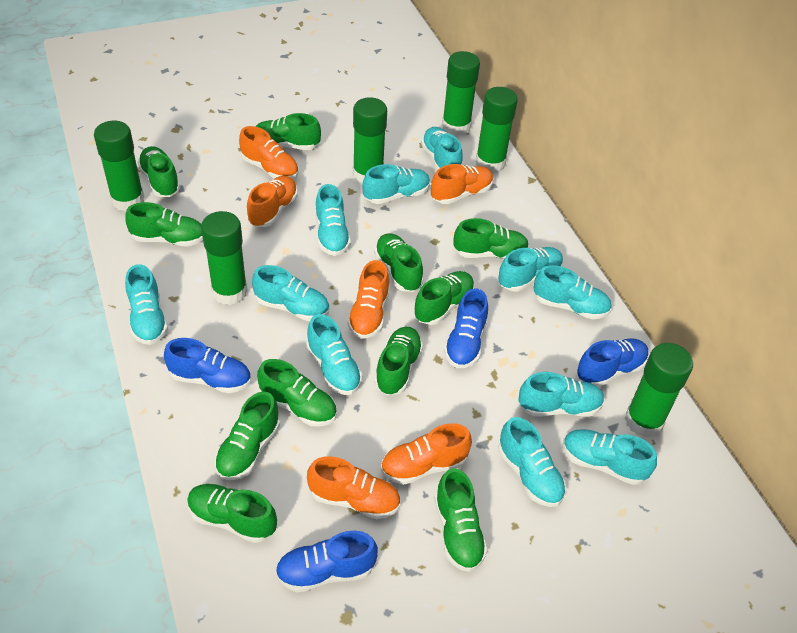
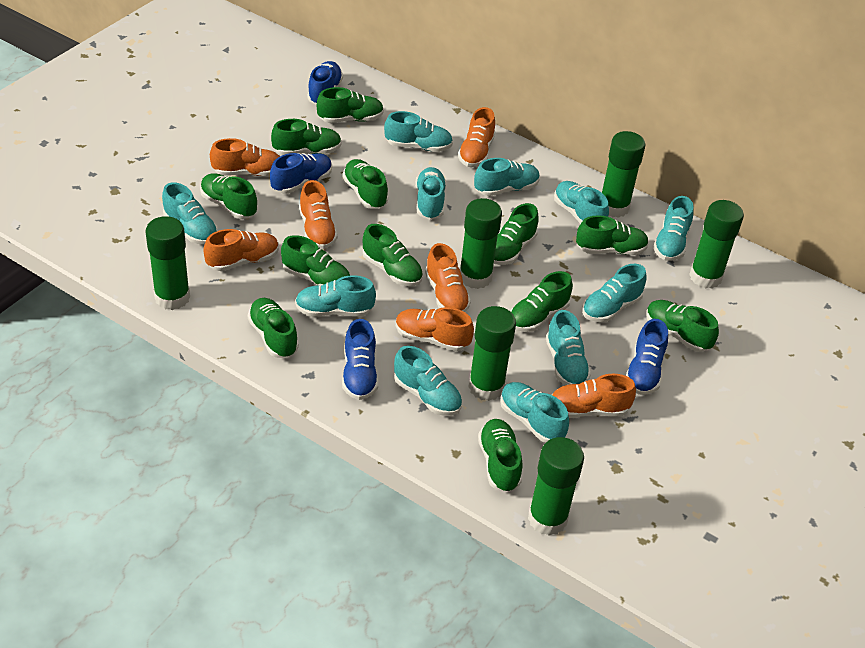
green shoe: 11 -> 12
orange shoe: 6 -> 7

